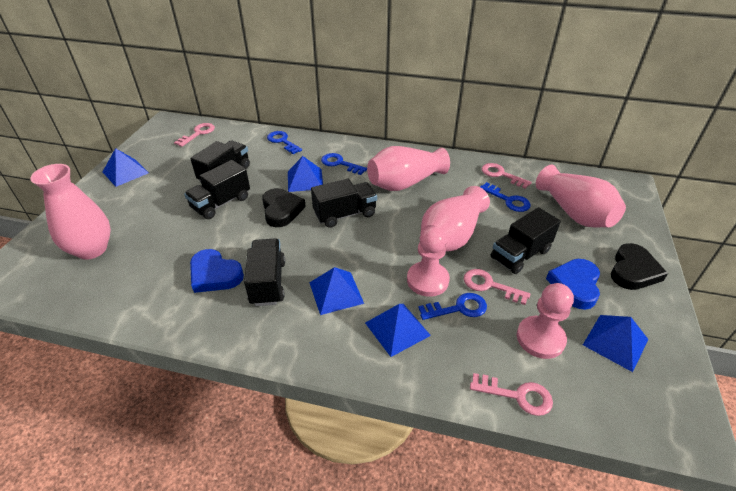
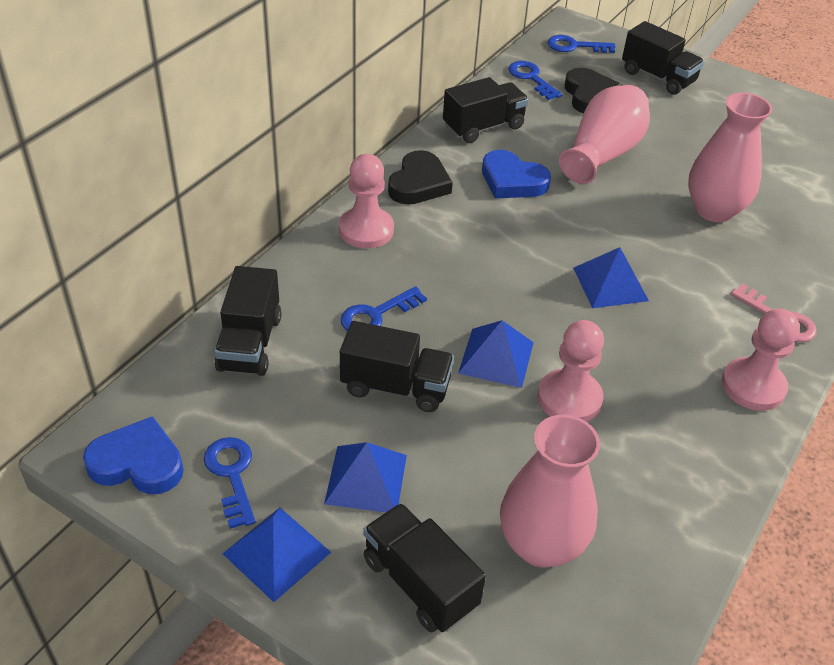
blue pyramid: 5 -> 4
pink key: 4 -> 1
pink pawn: 2 -> 3
pink vase: 4 -> 3

